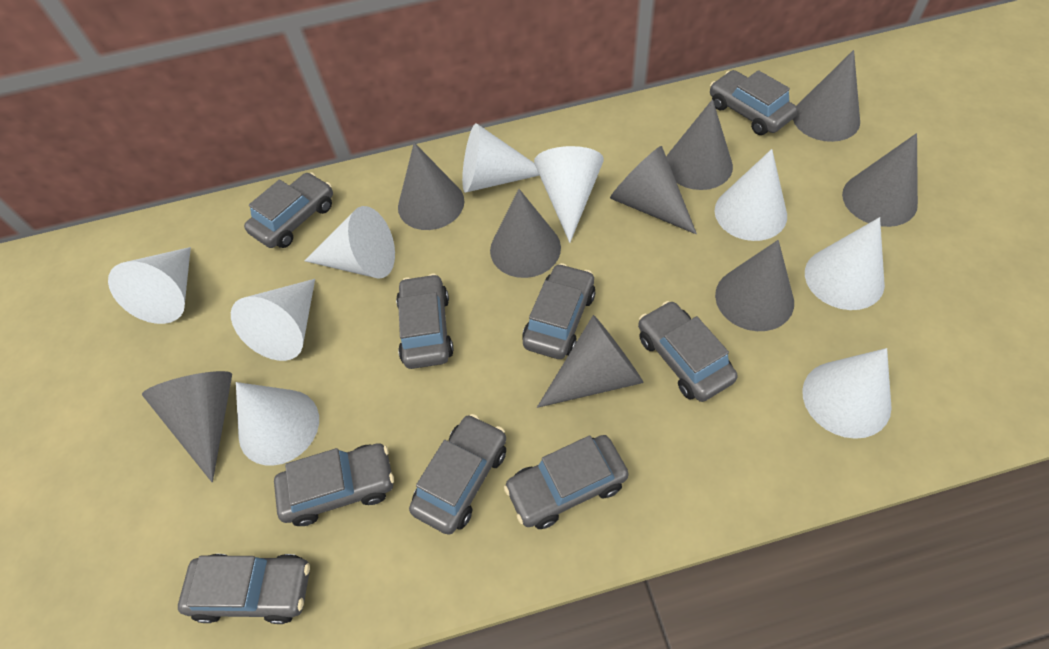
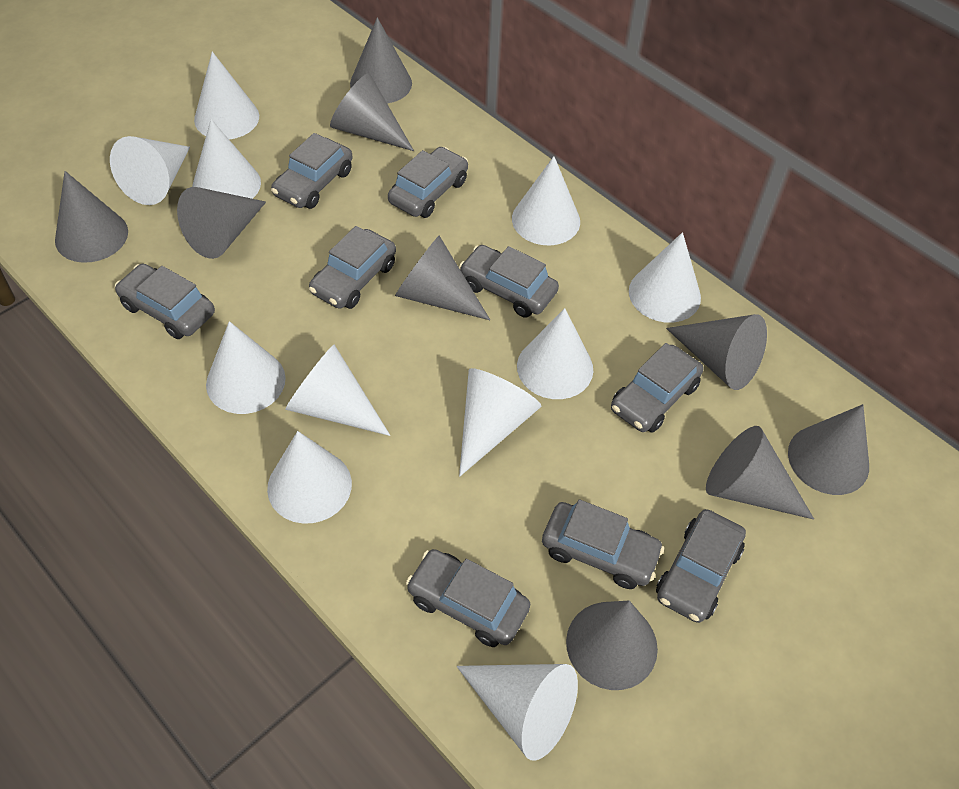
white cone: 9 -> 11

